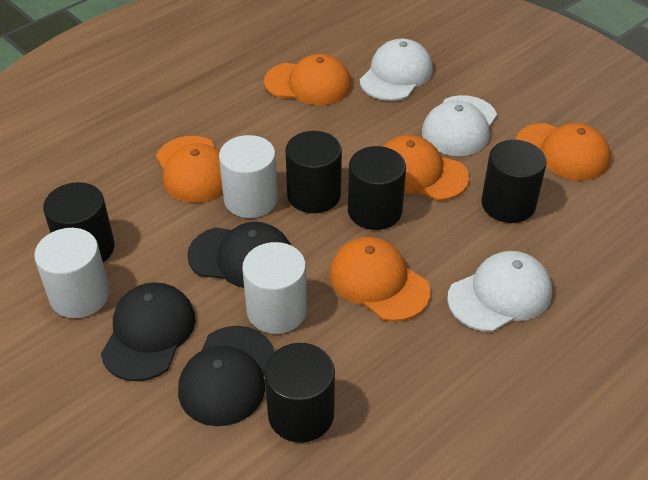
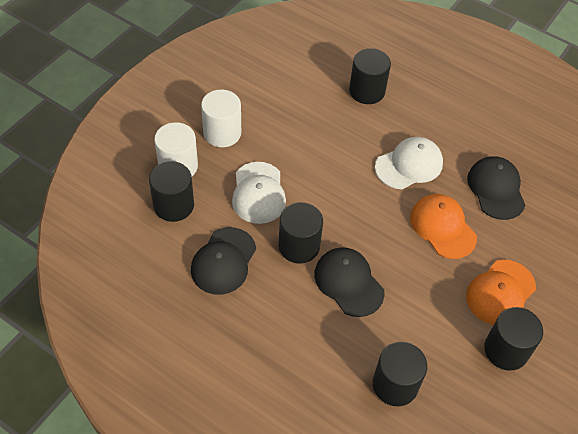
orange cap: 5 -> 2
white cap: 3 -> 2
white cylinder: 3 -> 2

